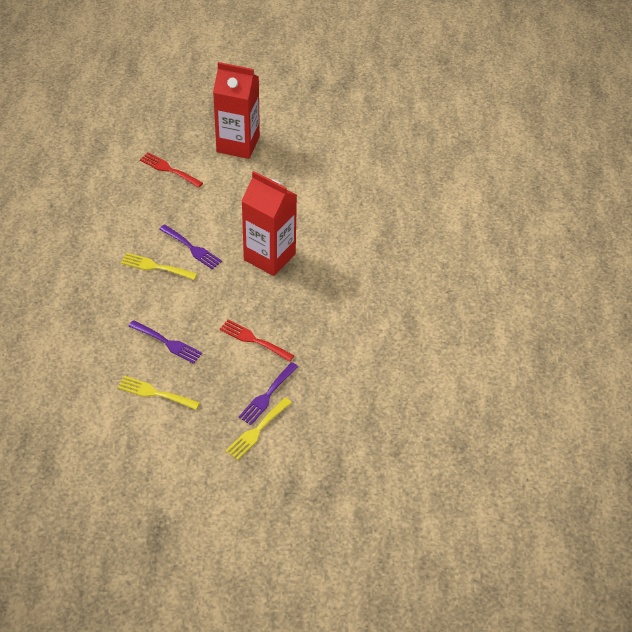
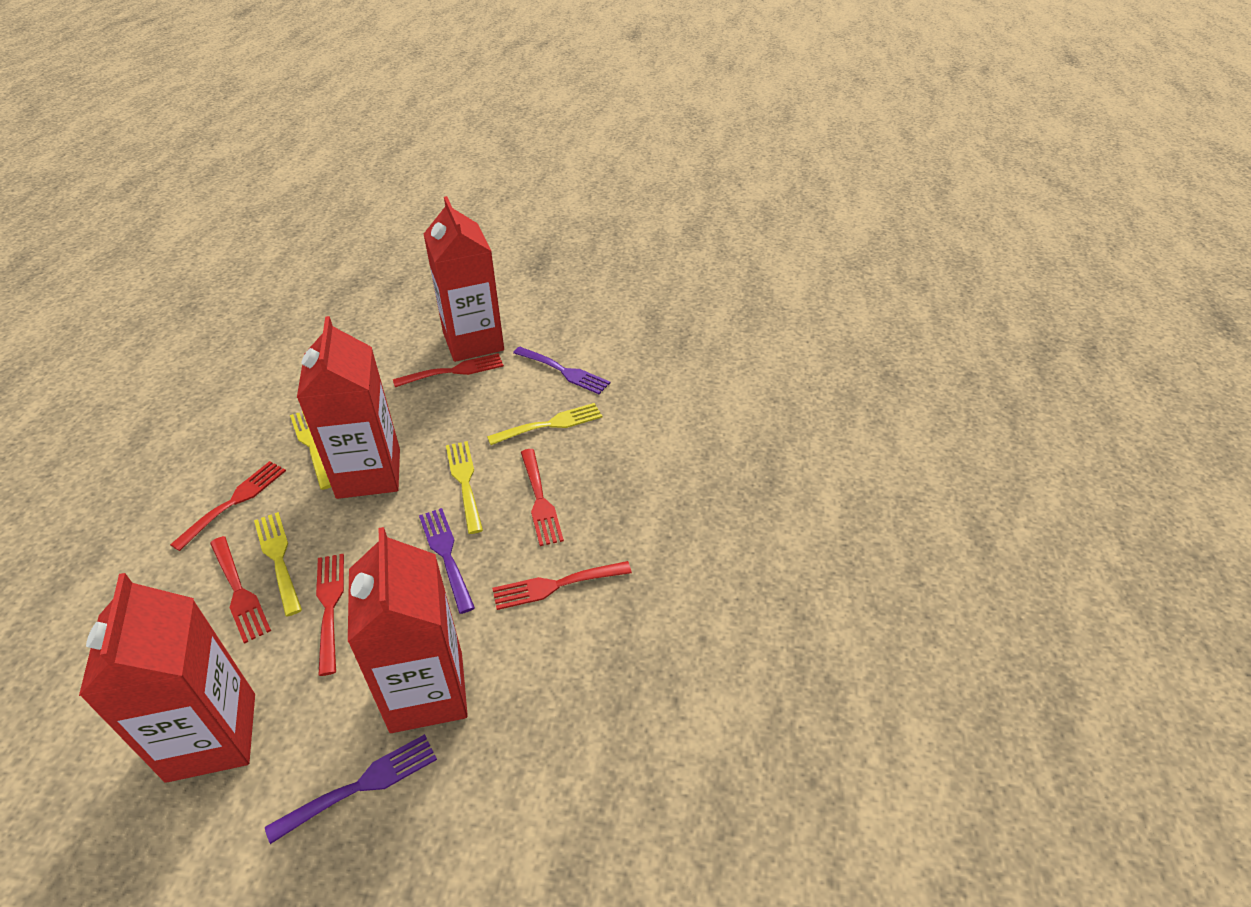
red carton: 2 -> 4
red fork: 2 -> 6
yellow fork: 3 -> 4

